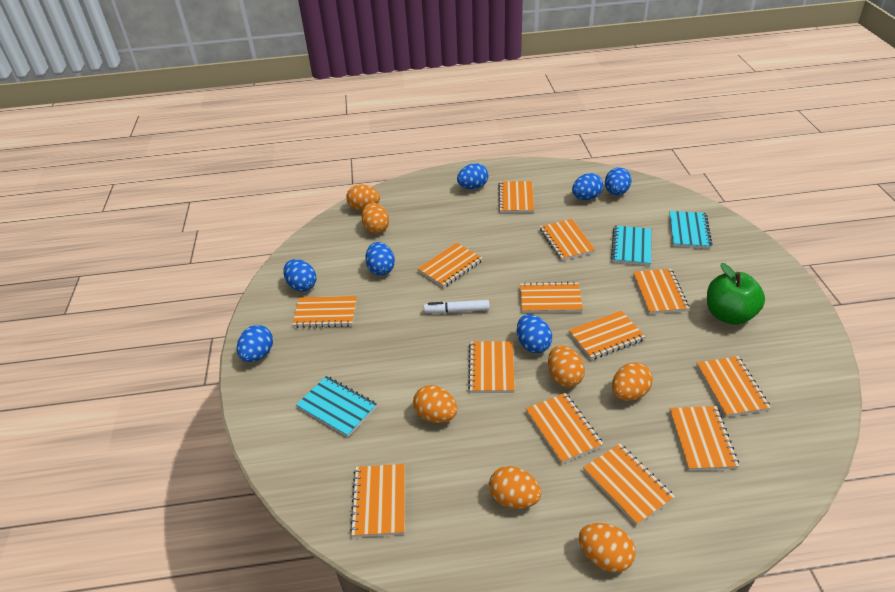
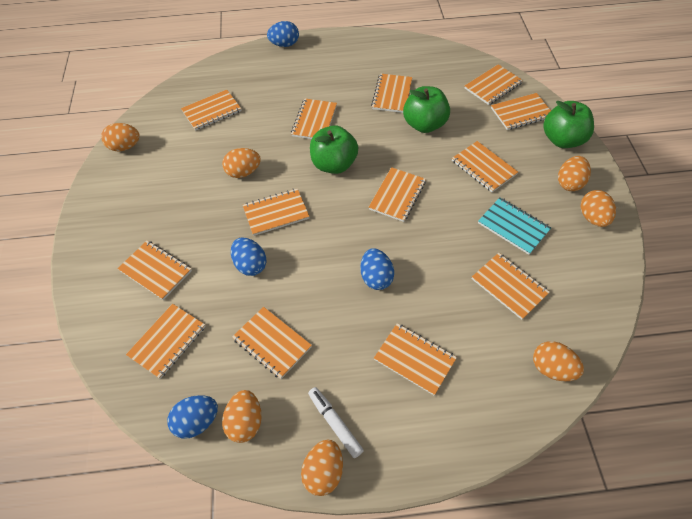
blue egg: 7 -> 4
green apple: 1 -> 3
turquoise notebook: 3 -> 1

